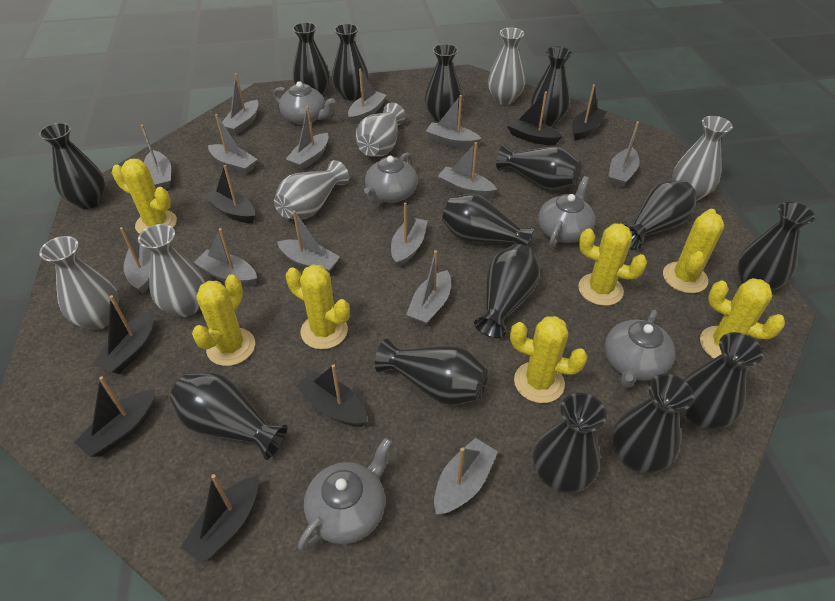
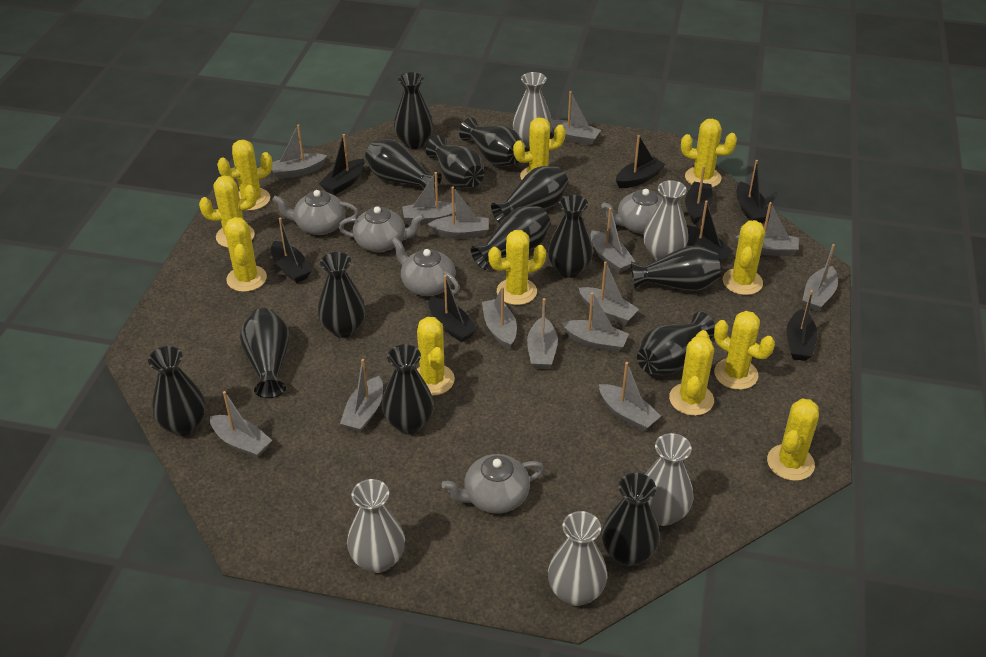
black boat: 7 -> 8
black vase: 15 -> 14
grey vase: 6 -> 5
yellow cactus: 7 -> 11

